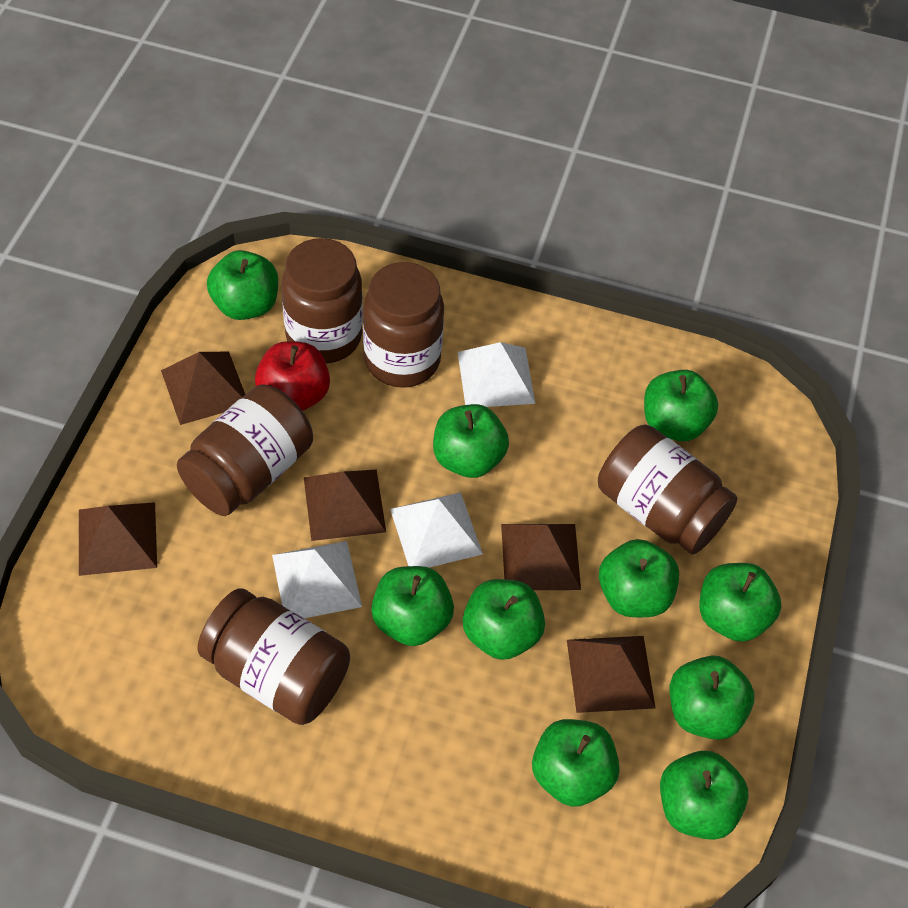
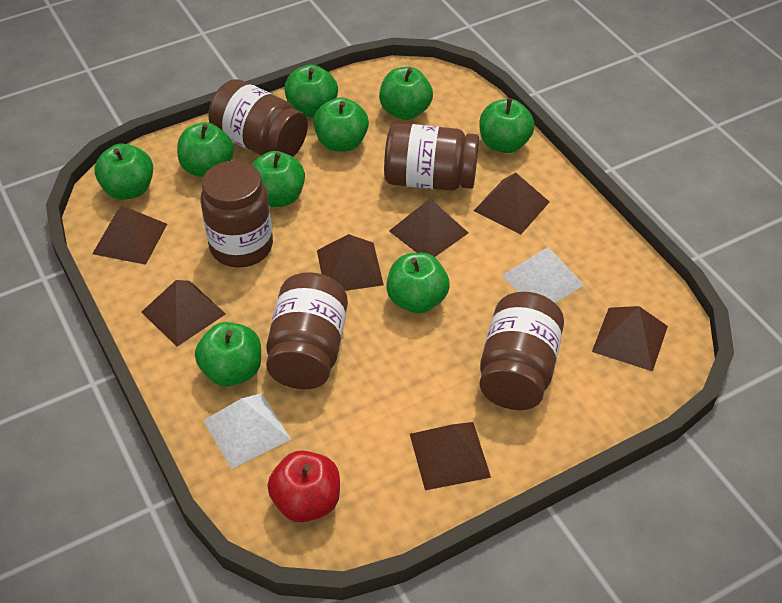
brown pyramid: 5 -> 7
green apple: 10 -> 9
white pyramid: 3 -> 2

